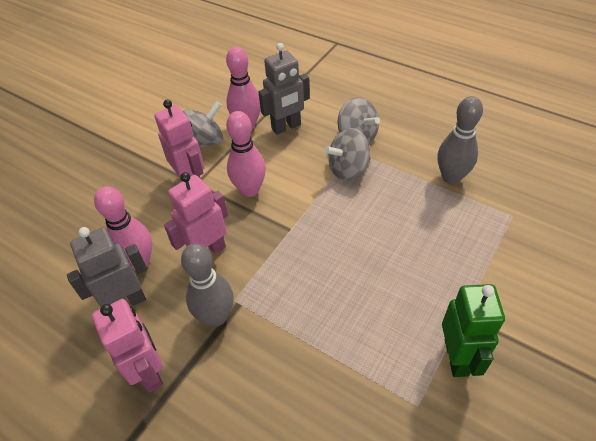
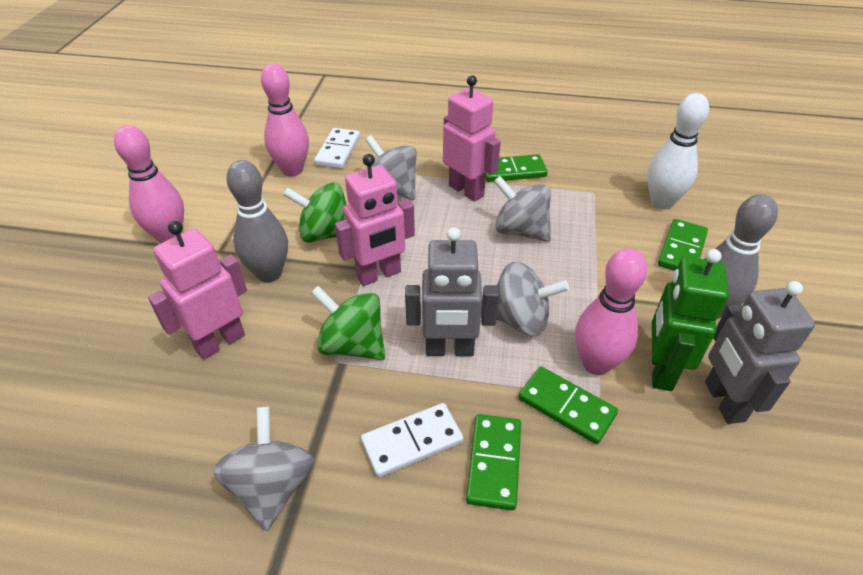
green domino: 0 -> 4
green spinning top: 0 -> 2
grey spinning top: 3 -> 4
white bowling pin: 0 -> 1
white domino: 0 -> 2

